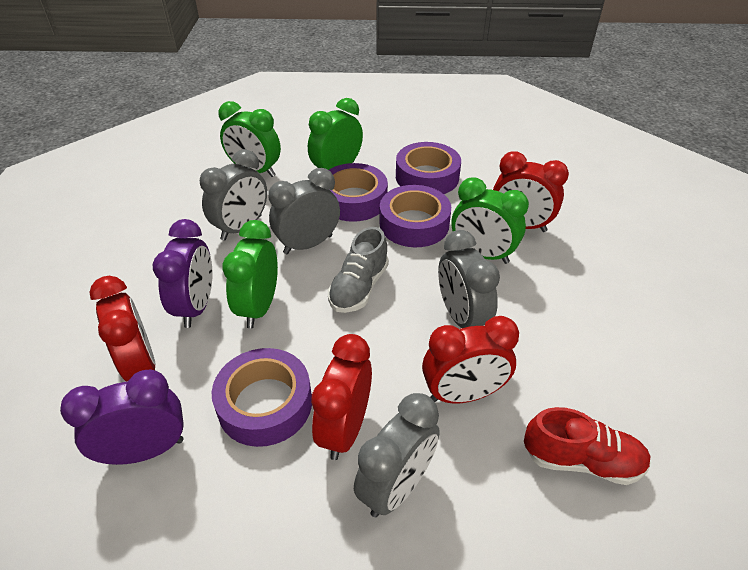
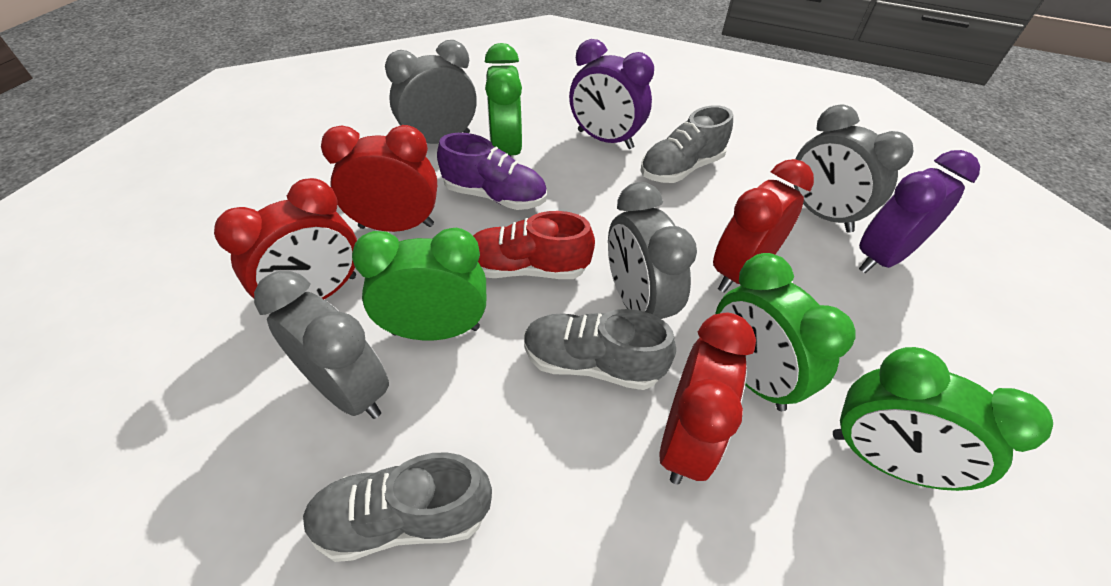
grey shoe: 1 -> 3
purple shoe: 0 -> 1
purple tape: 4 -> 0

